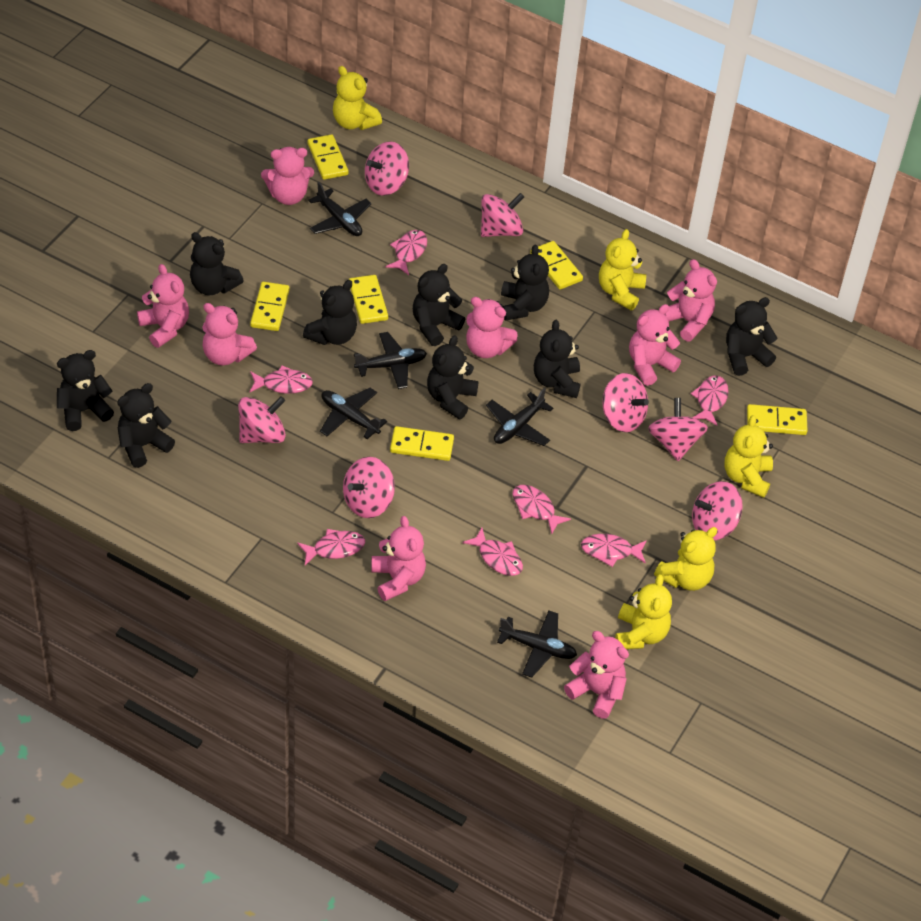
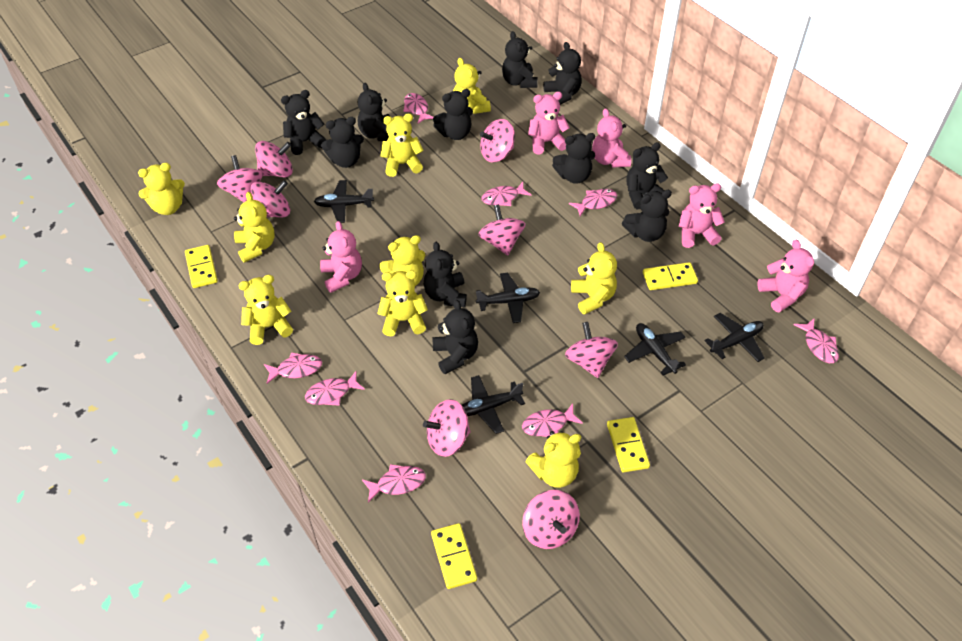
black teddy bear: 9 -> 11
pink fish: 7 -> 8
pink spinning top: 7 -> 8
pink teddy bear: 8 -> 5
yellow domino: 6 -> 4
yellow teddy bear: 5 -> 9

